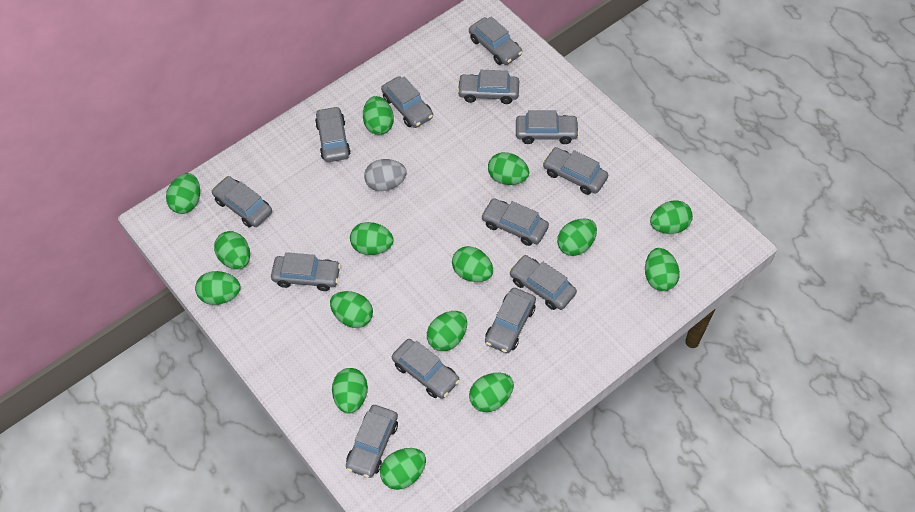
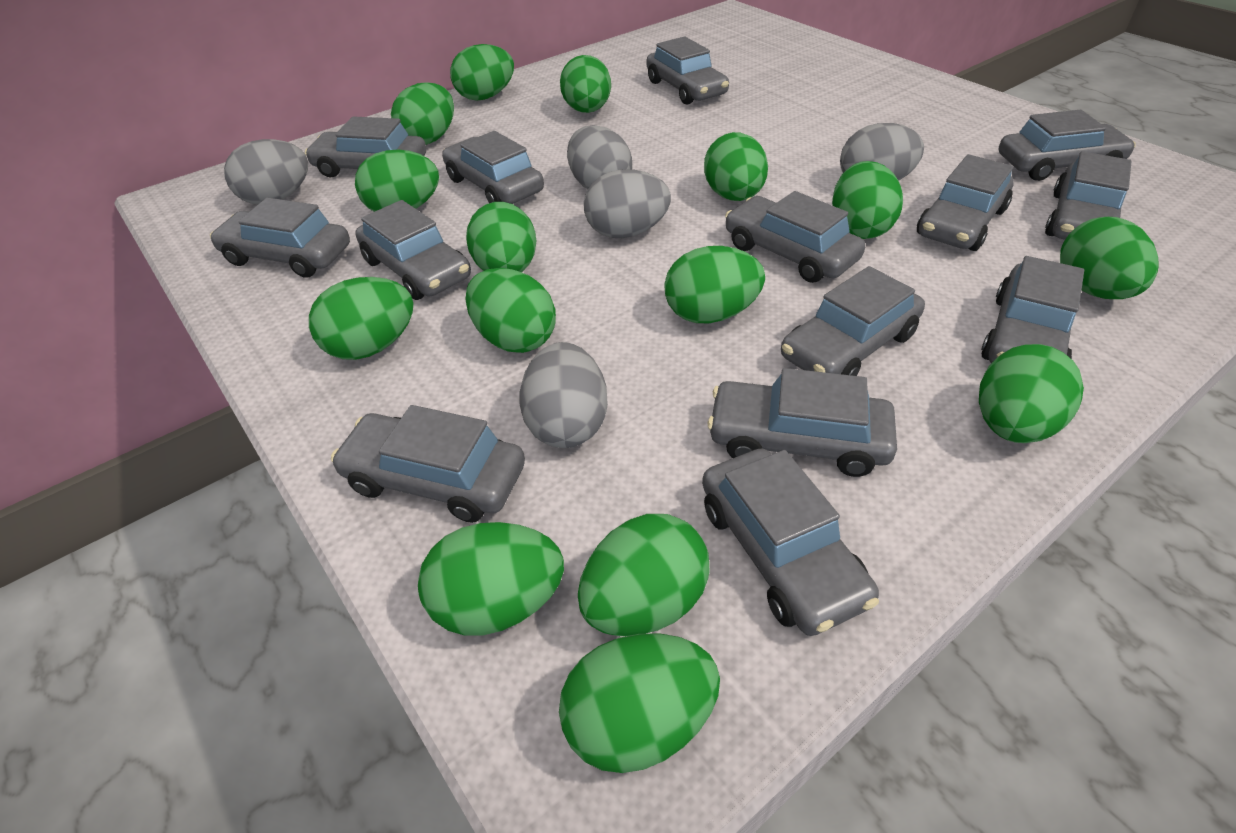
grey car: 13 -> 14
grey egg: 1 -> 5

